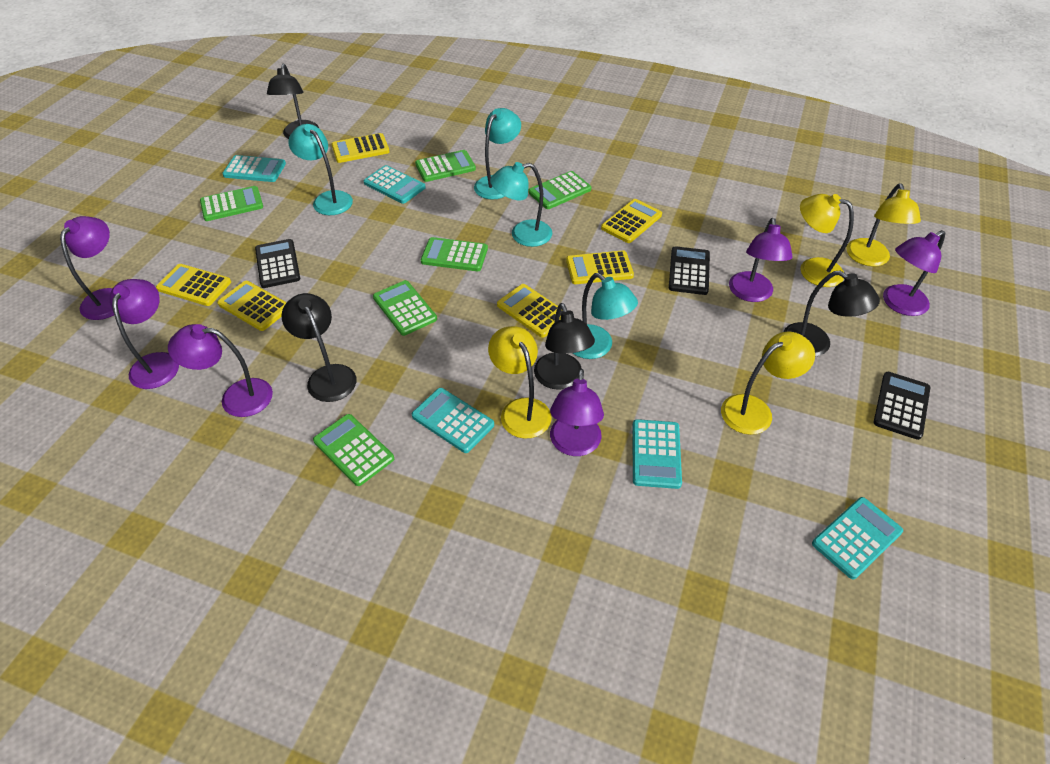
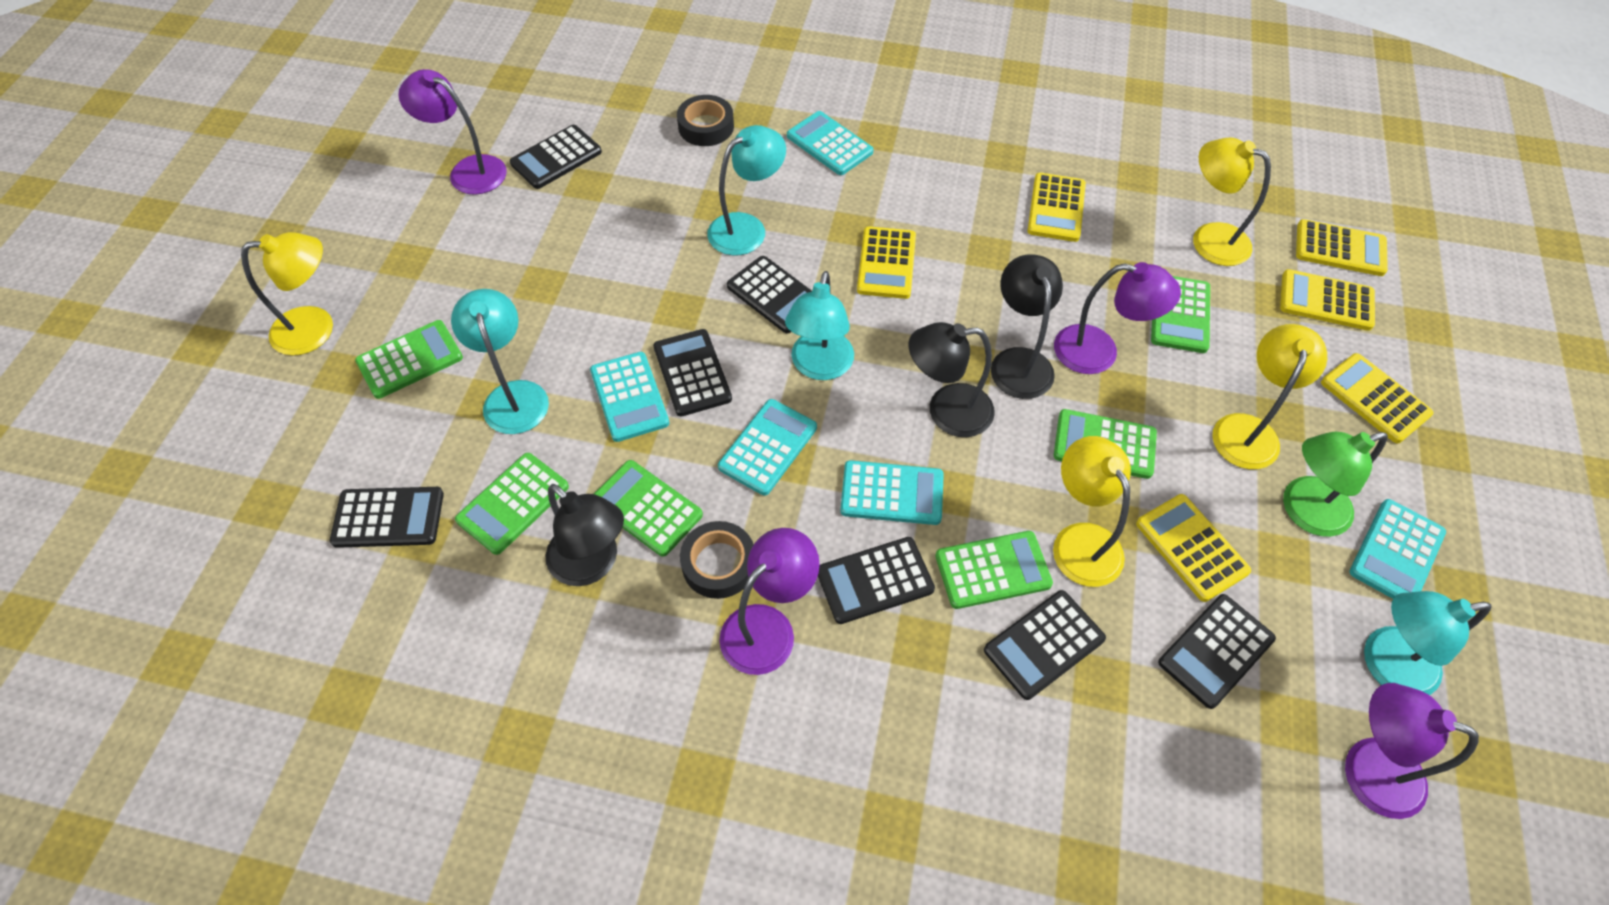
black calculator: 3 -> 7
black lamp: 4 -> 3
black tape: 0 -> 2
green lamp: 0 -> 1
purple lamp: 6 -> 4

